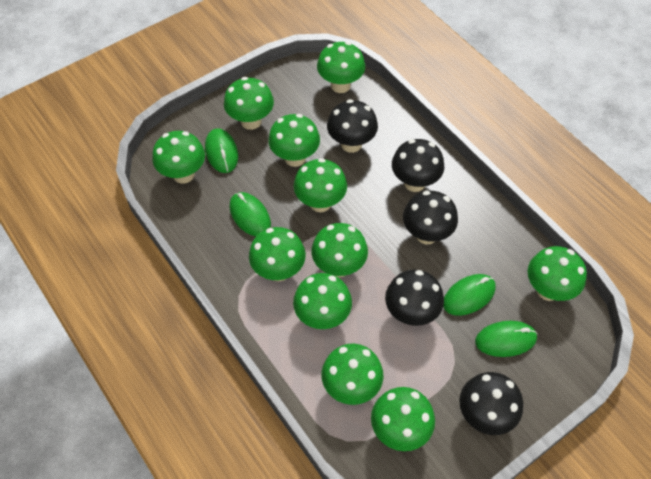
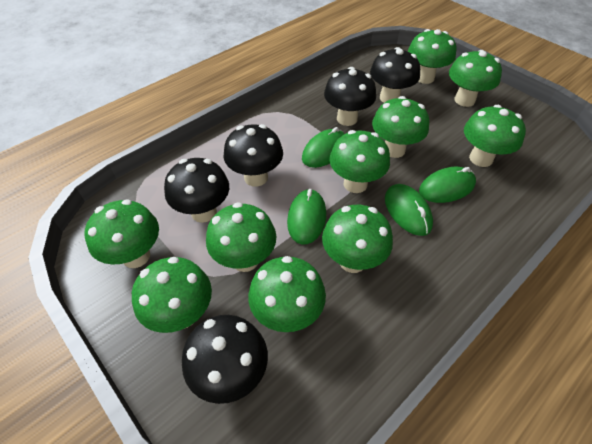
green mushroom: 11 -> 10

